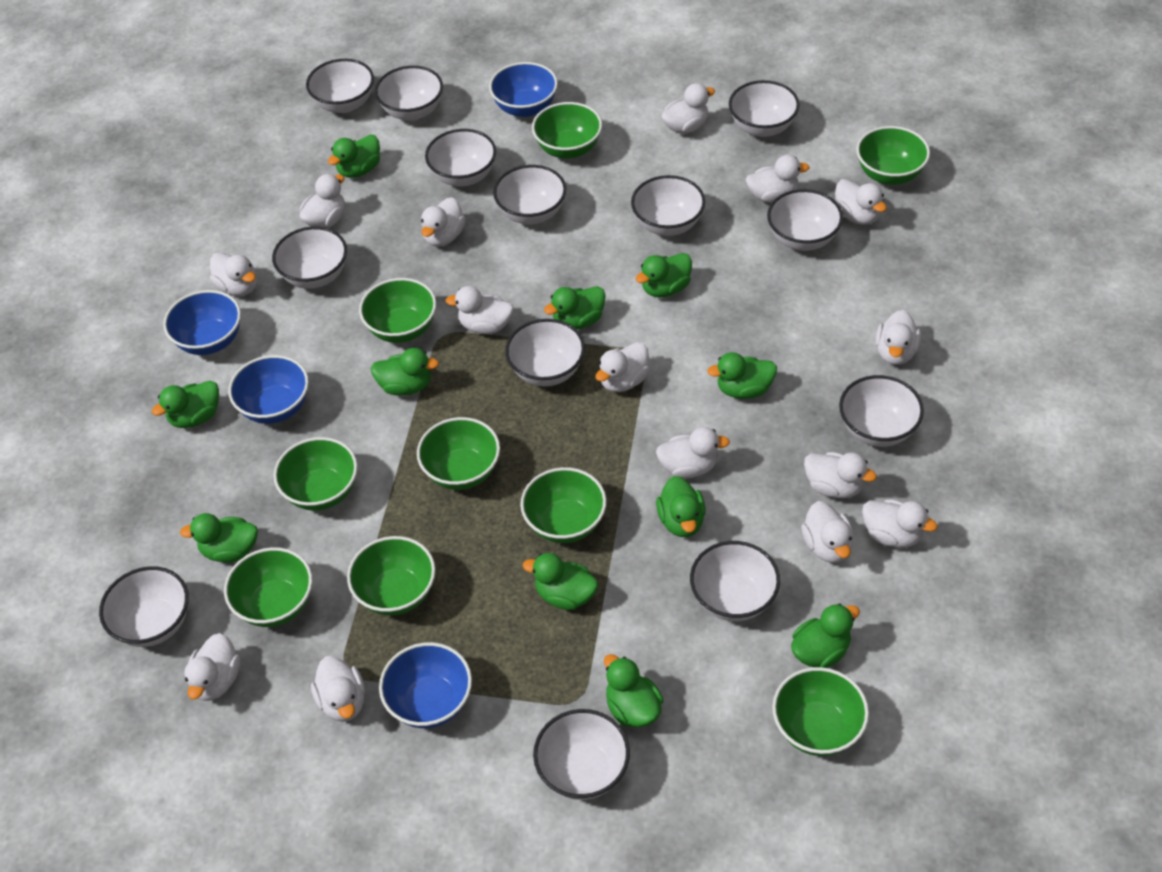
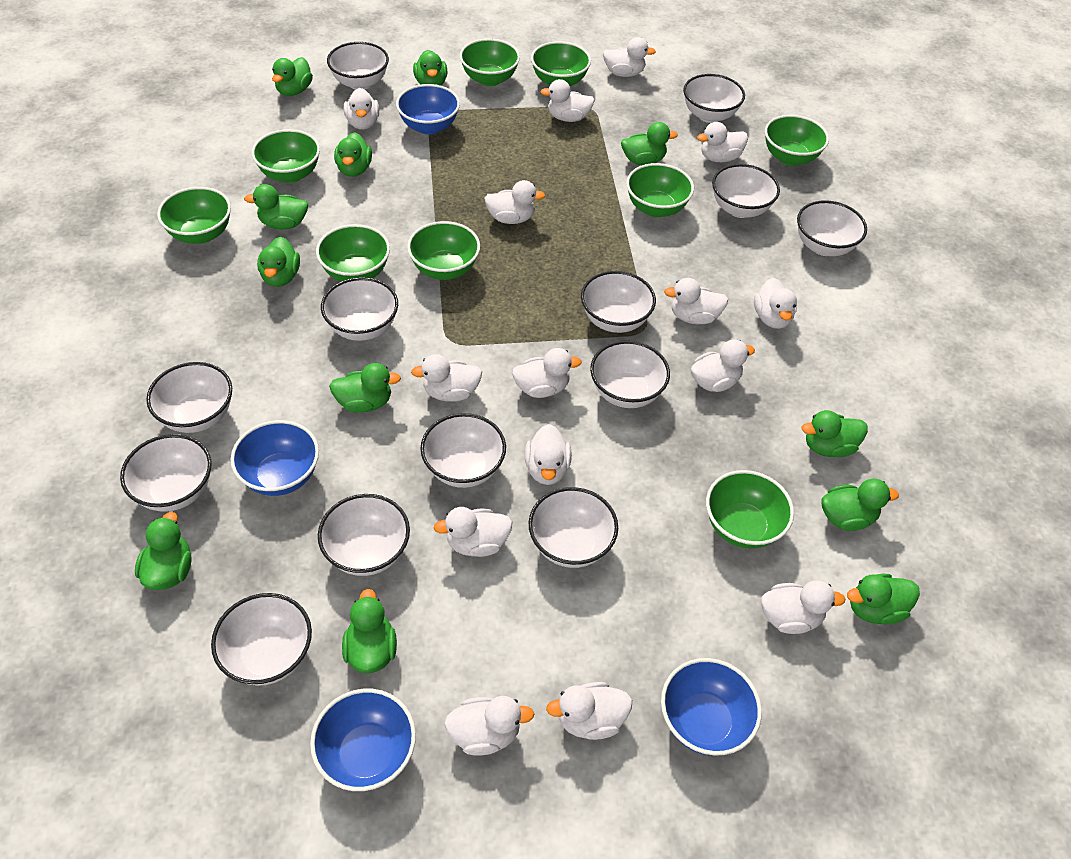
green duck: 11 -> 12

